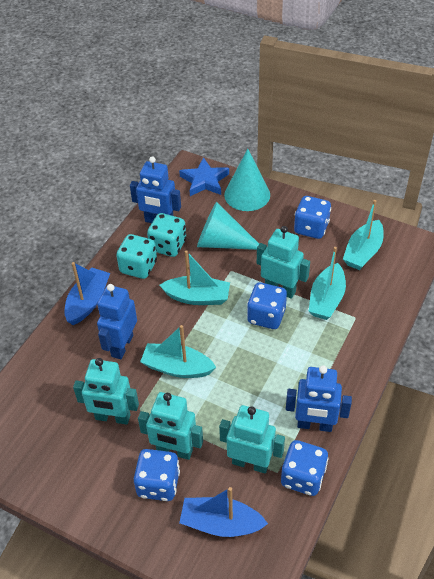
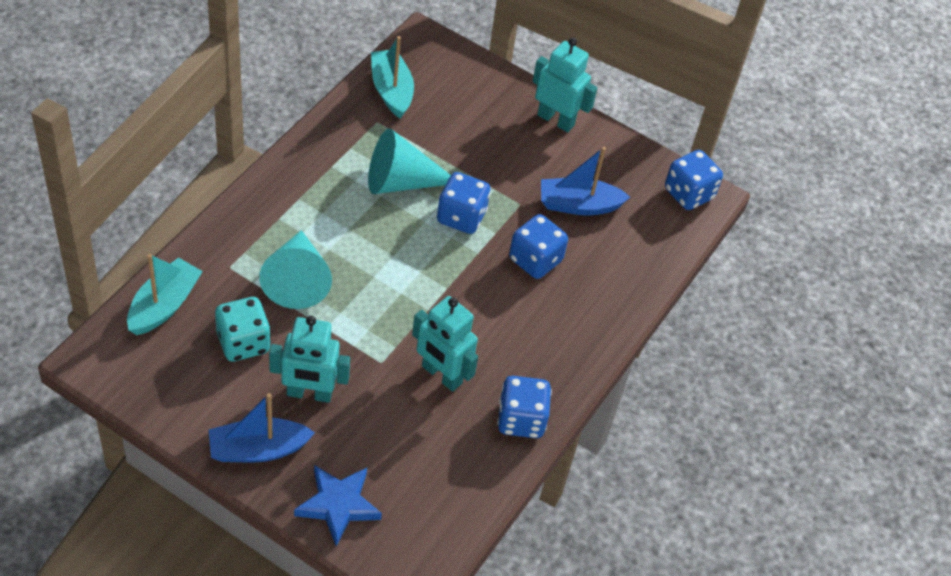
blue robot: 3 -> 0
turquoise boat: 4 -> 2
turquoise dice: 2 -> 1
turquoise robot: 4 -> 3

